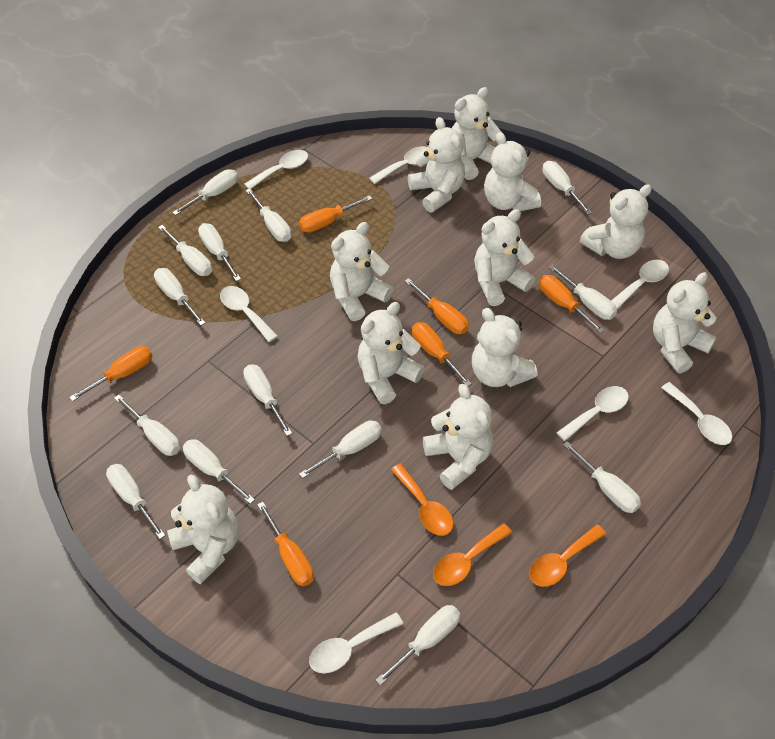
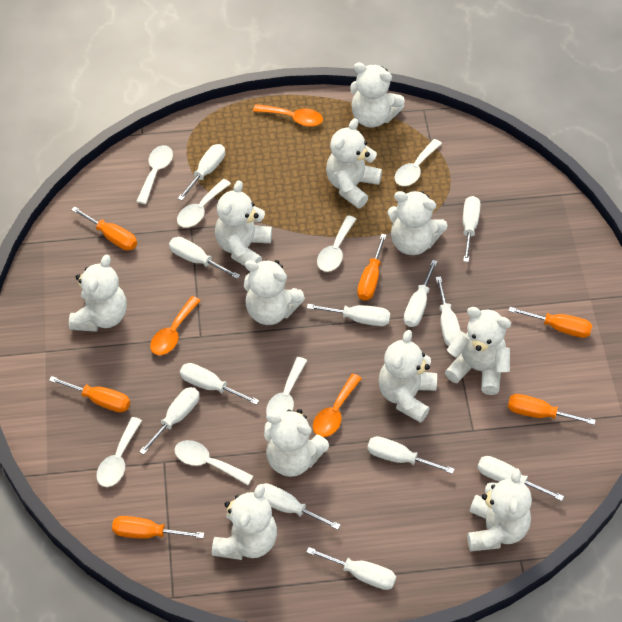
white screwdriver: 14 -> 12

